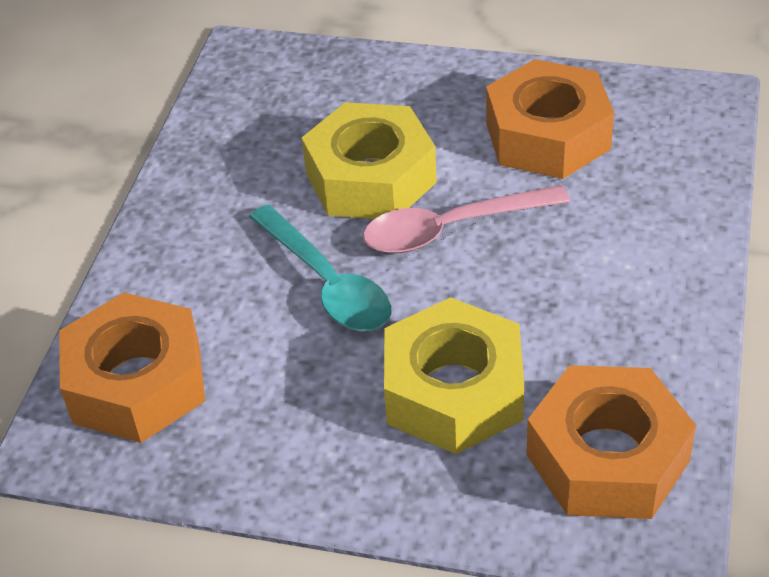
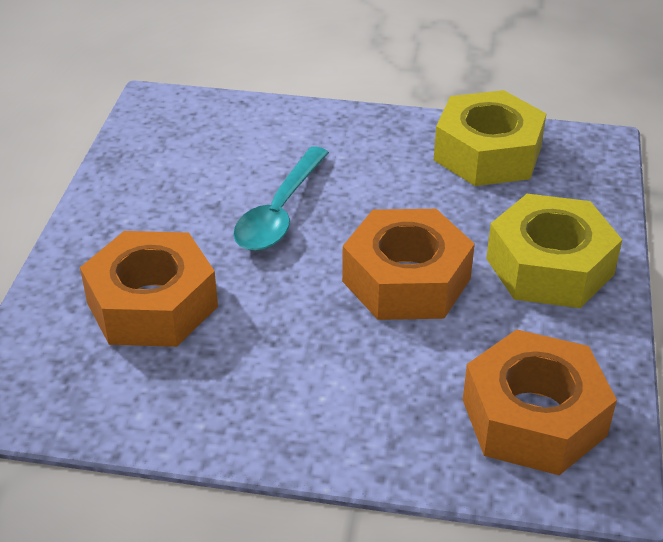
pink spoon: 1 -> 0

